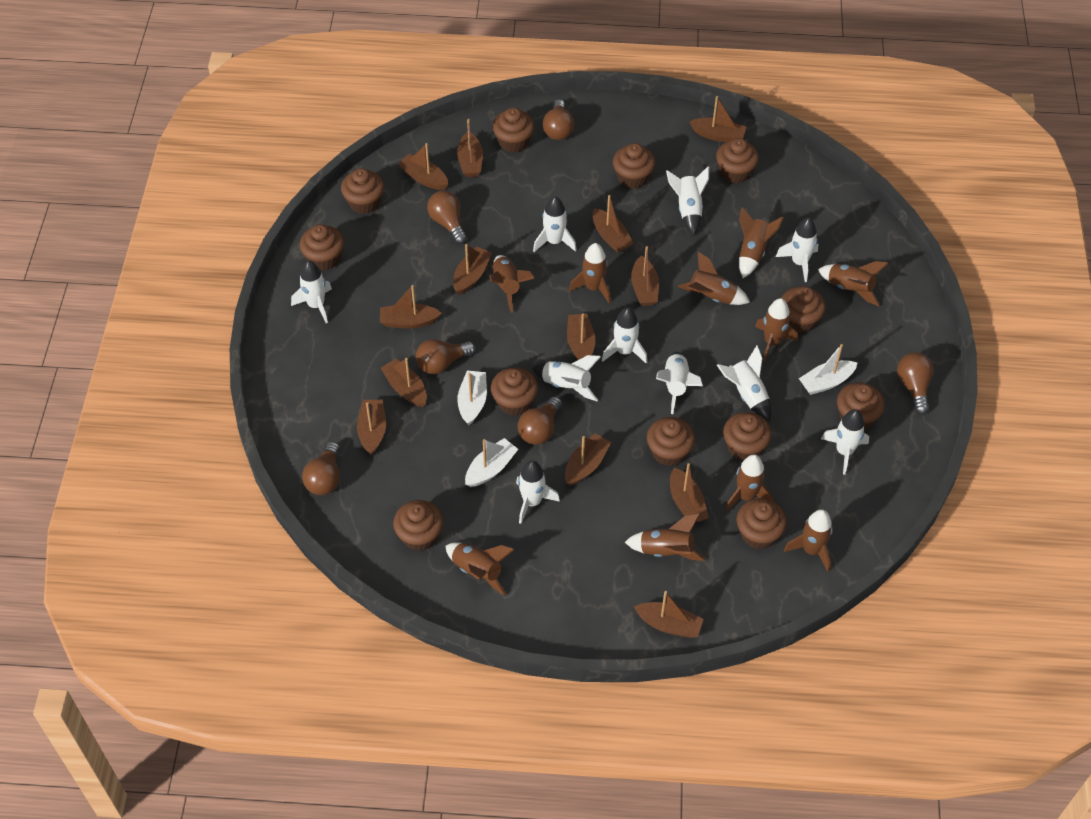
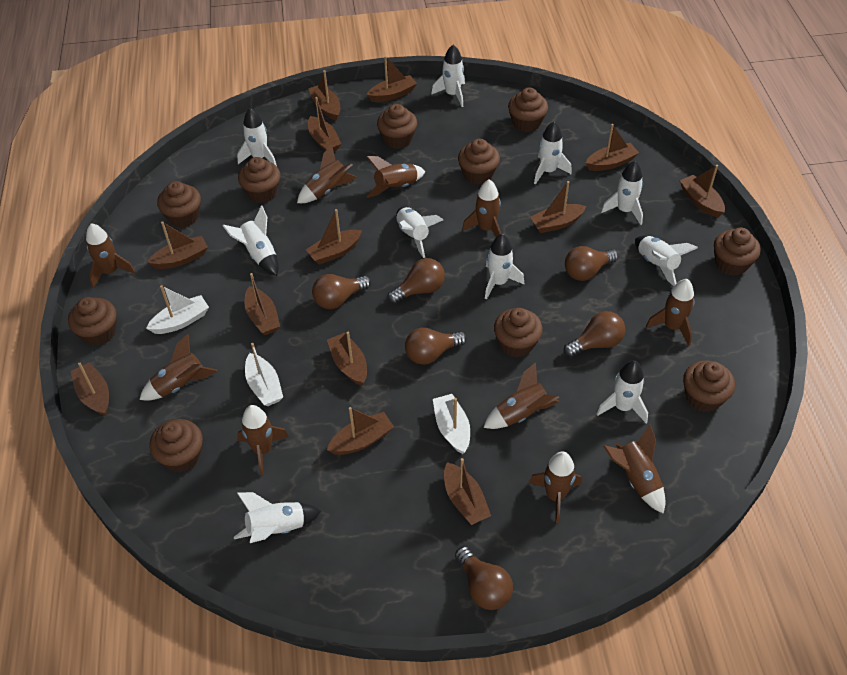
brown cupcake: 12 -> 10

